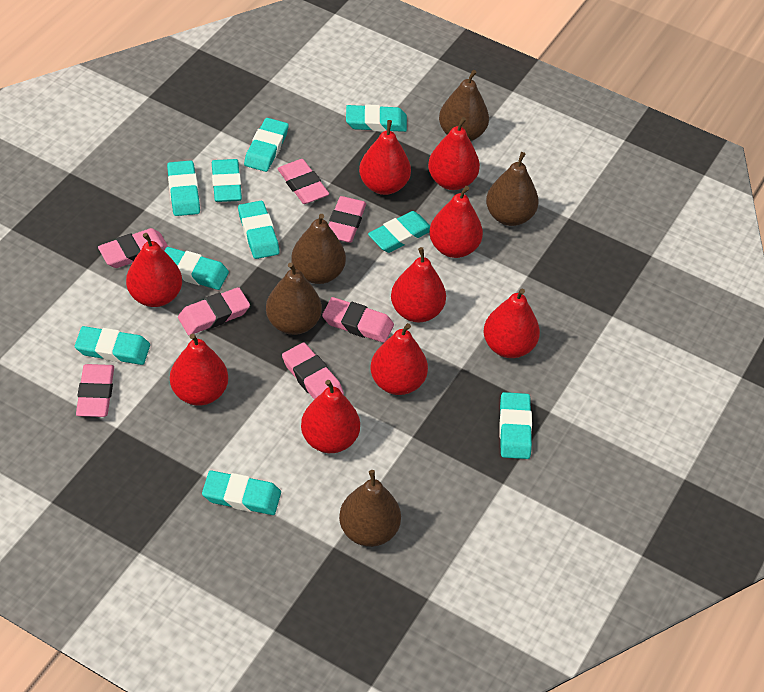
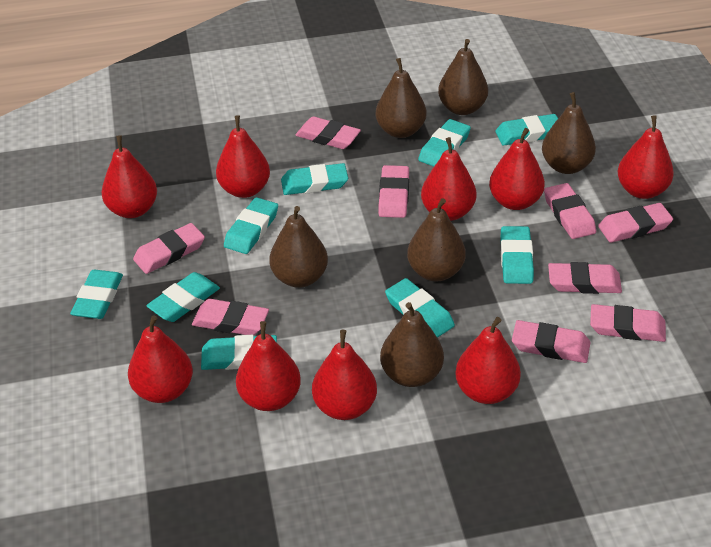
brown pear: 5 -> 6
pink eraser: 7 -> 9
turquoise eraser: 10 -> 9

